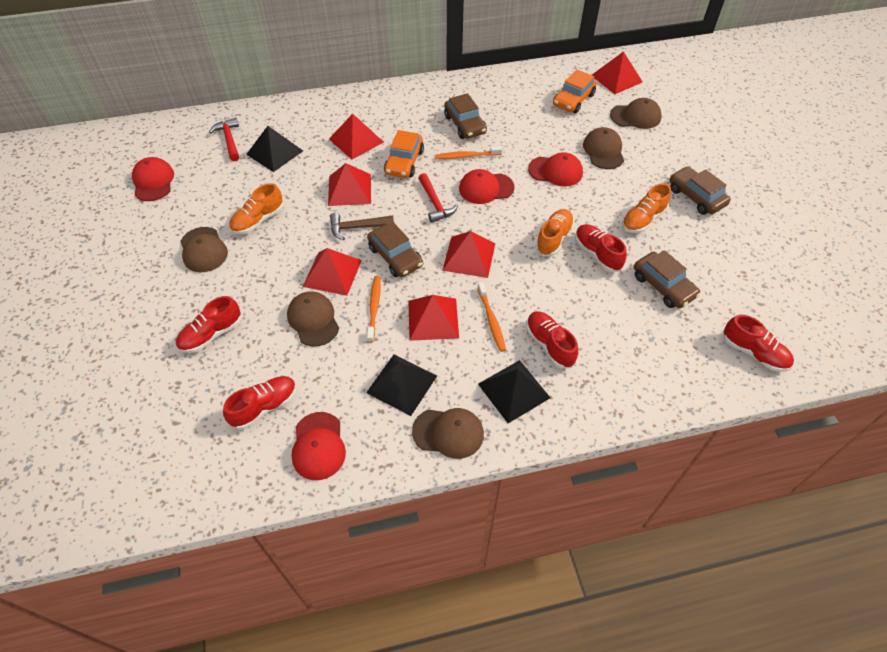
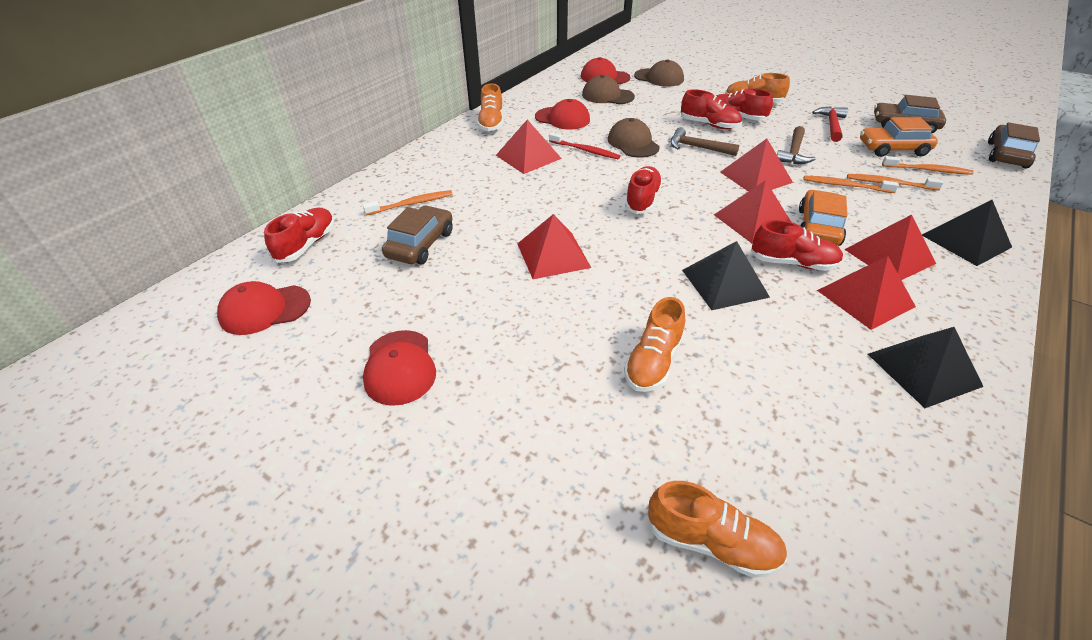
brown cap: 5 -> 3
brown car: 4 -> 3
brown hammer: 1 -> 2
orange shoe: 3 -> 4
orange toothbrush: 3 -> 4
red hammer: 2 -> 1
red toothbrush: 0 -> 1

